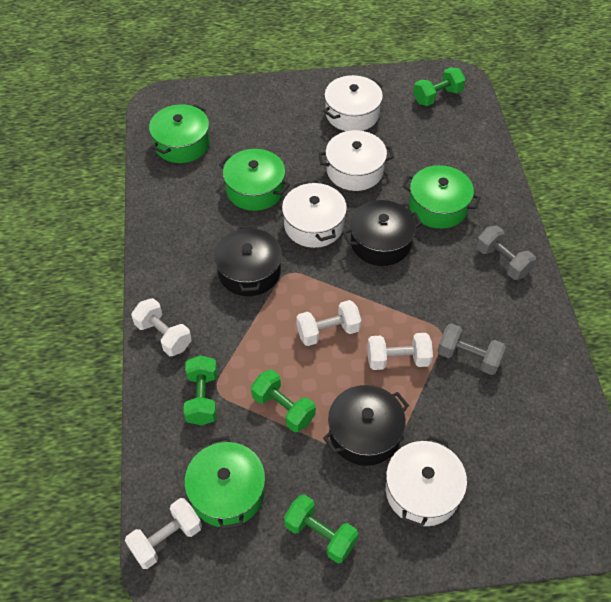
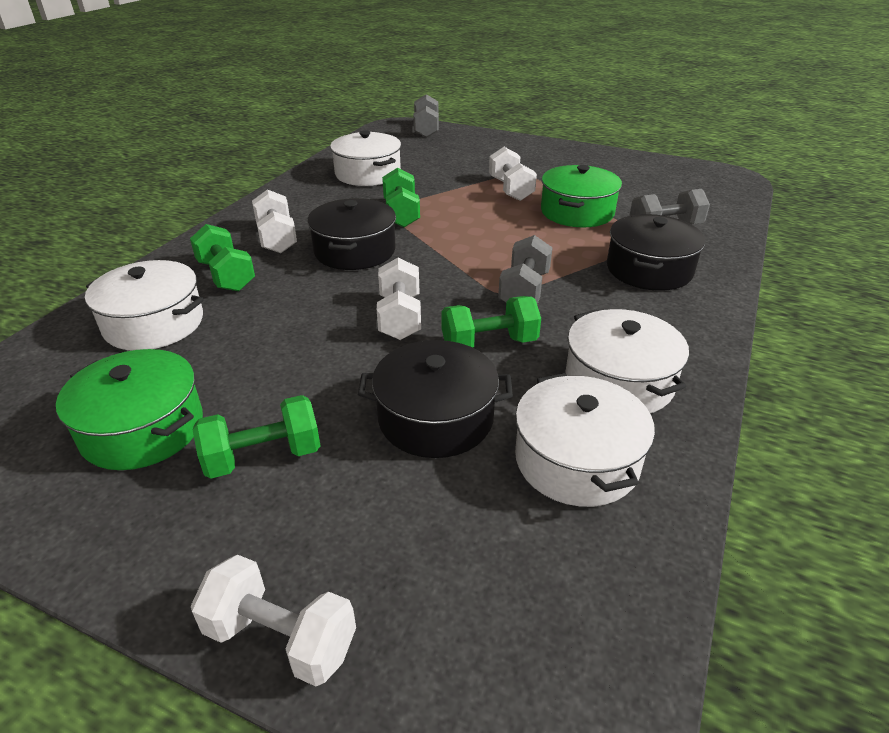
green pot: 4 -> 2
grey dumbbell: 2 -> 3

